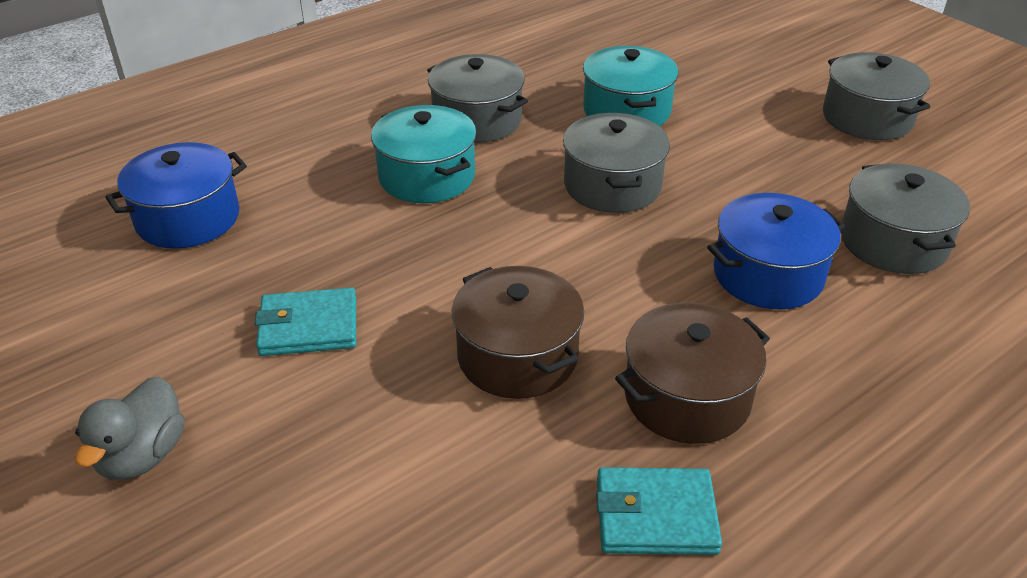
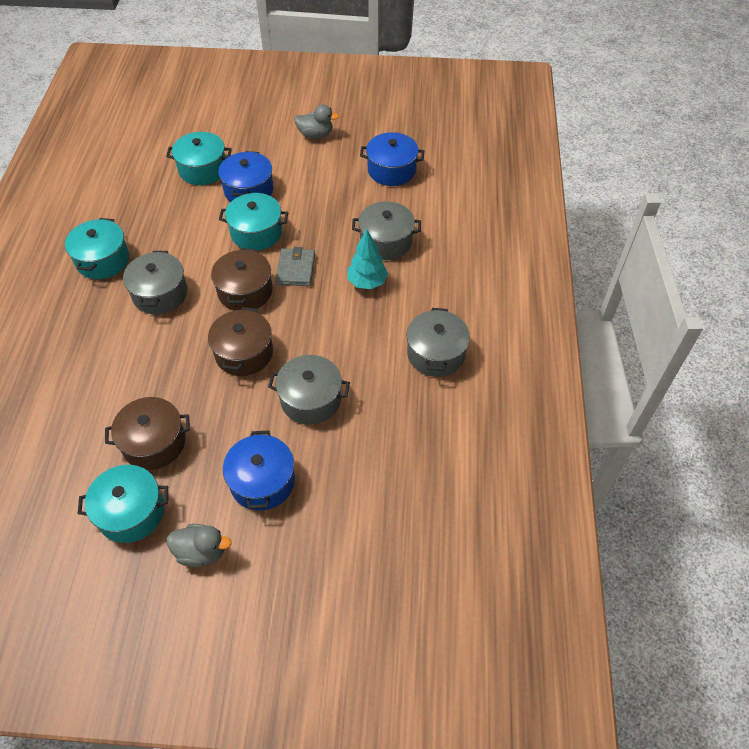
blue pot: 2 -> 3
brown pot: 2 -> 3
grey duck: 1 -> 2
grey wallet: 0 -> 1
turquoise pot: 2 -> 4
turquoise tree: 0 -> 1
turquoise wallet: 2 -> 0

